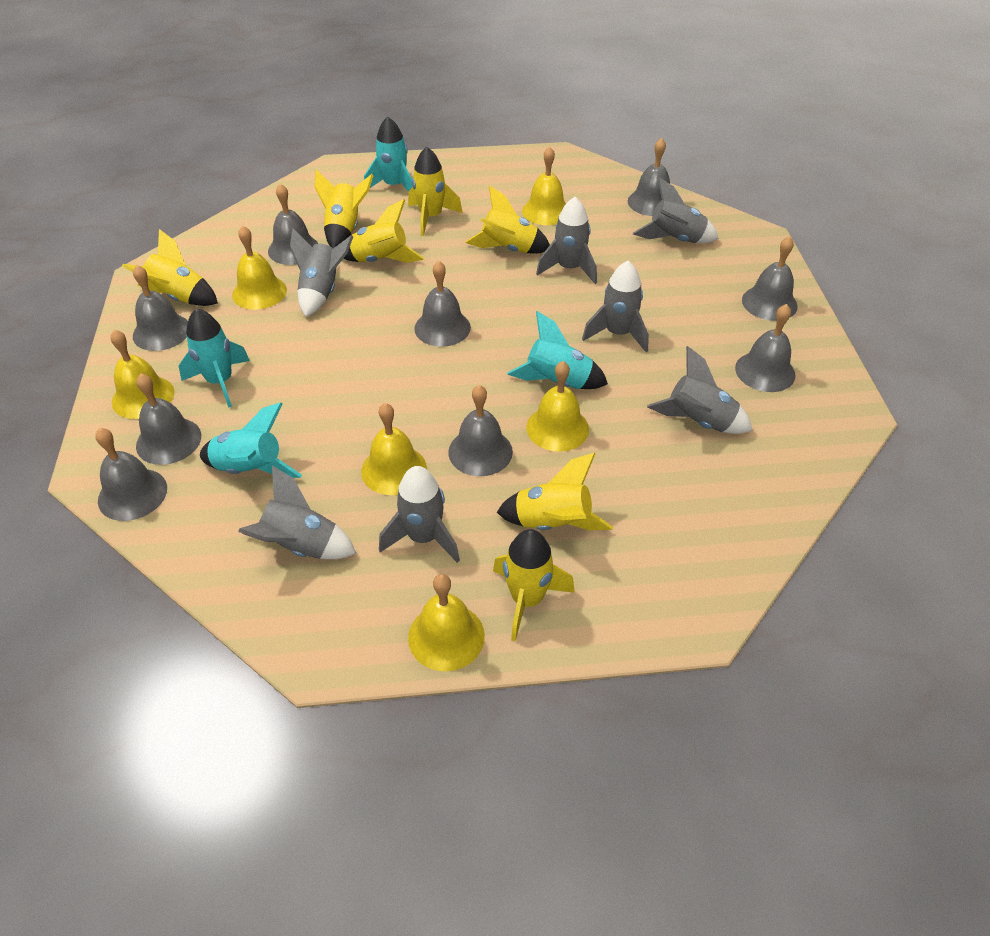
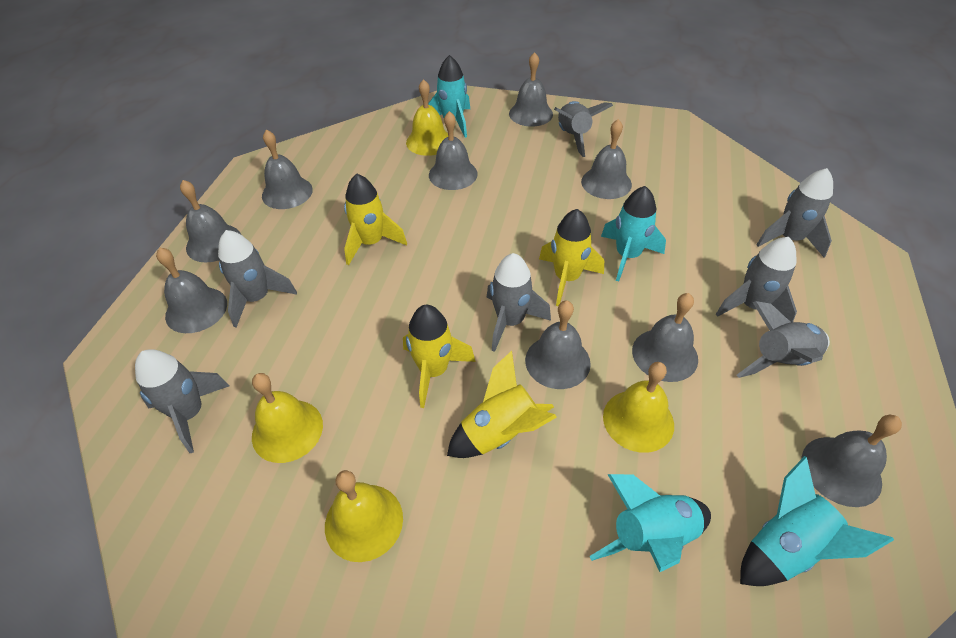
yellow bell: 6 -> 4
yellow rocket: 7 -> 4

